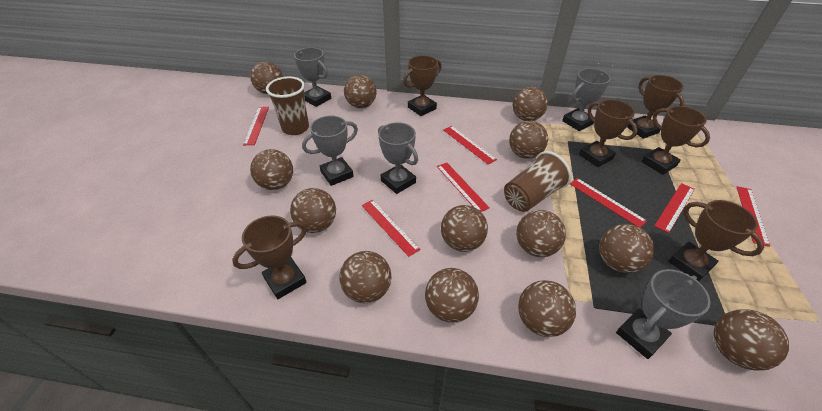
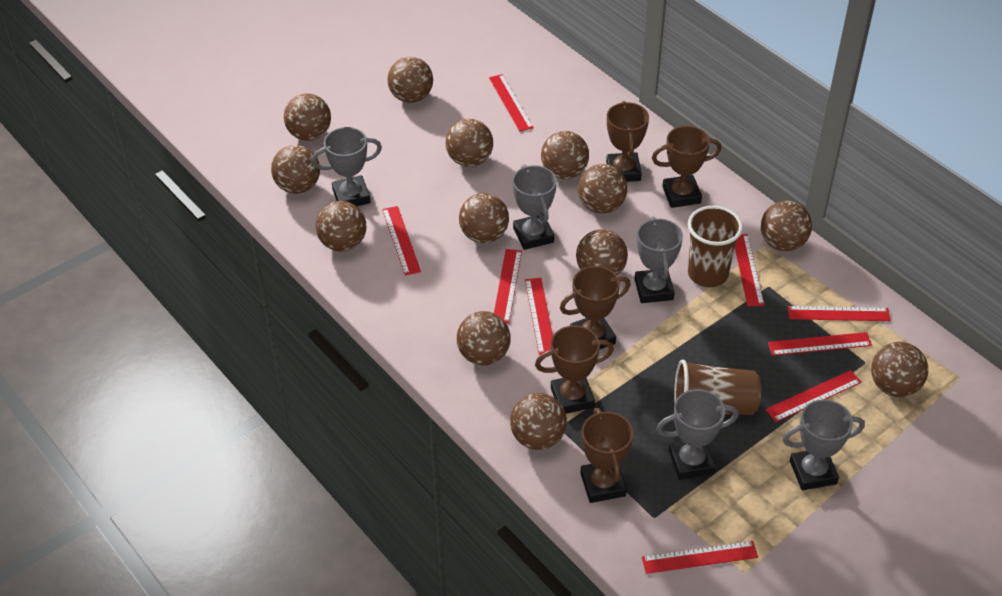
brown trophy: 6 -> 5
red ruler: 7 -> 9

